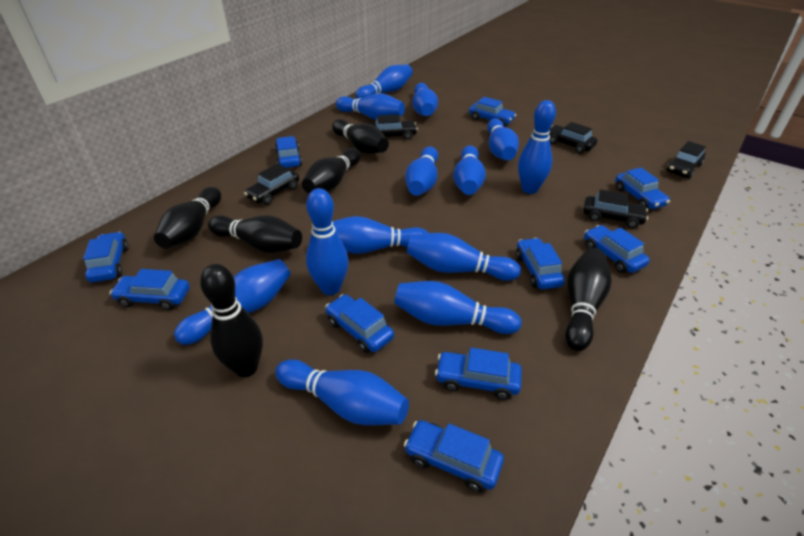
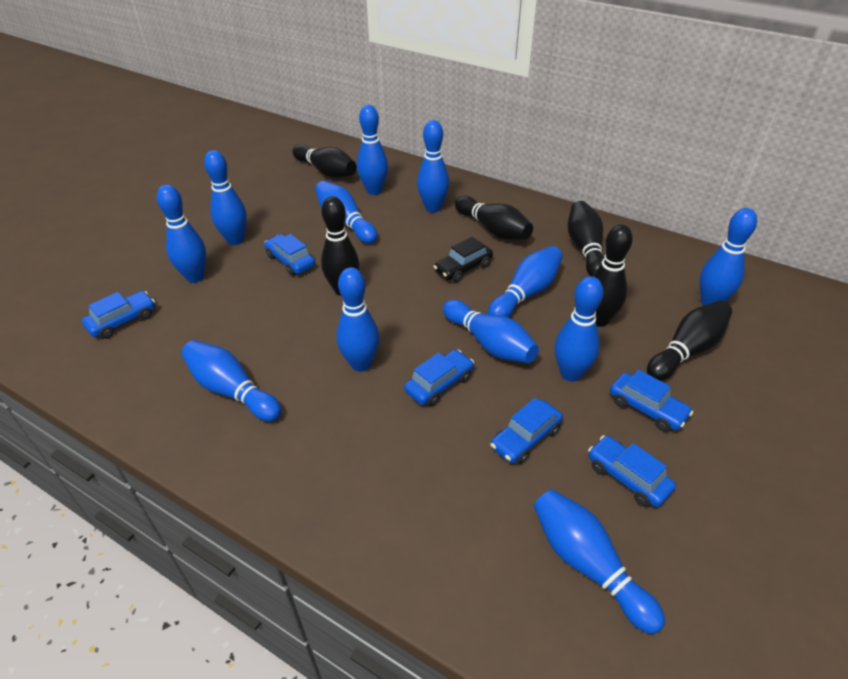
black car: 5 -> 1
blue bowling pin: 13 -> 12
blue car: 10 -> 6

